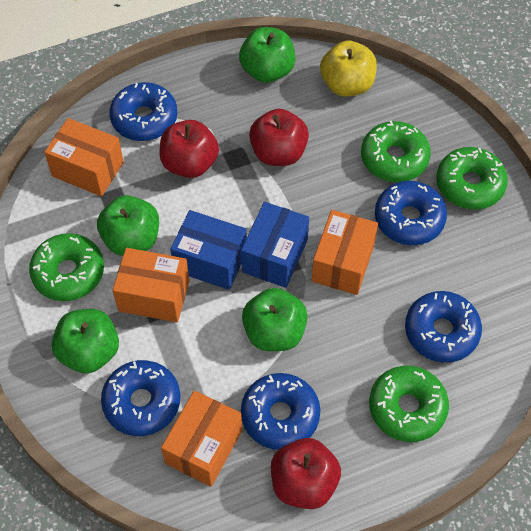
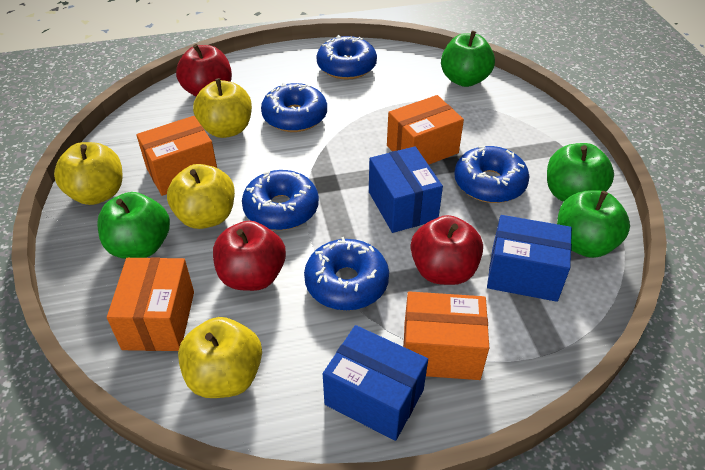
blue box: 2 -> 3
green donut: 4 -> 0
yellow apple: 1 -> 4

